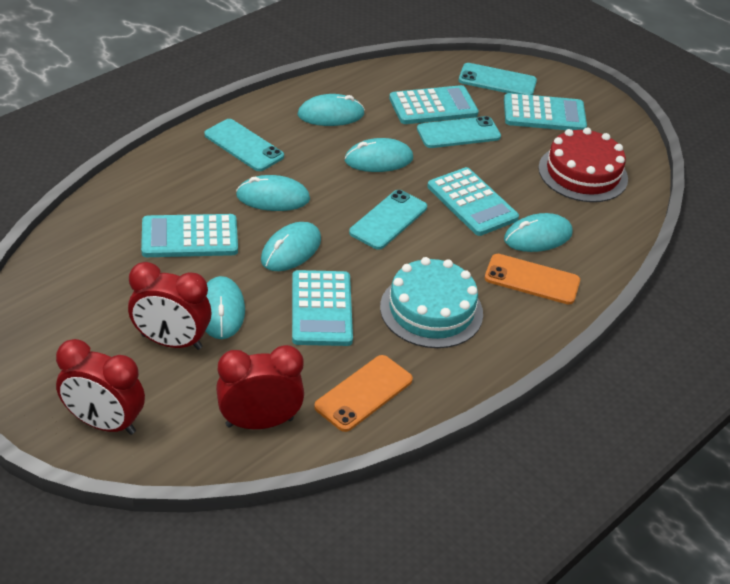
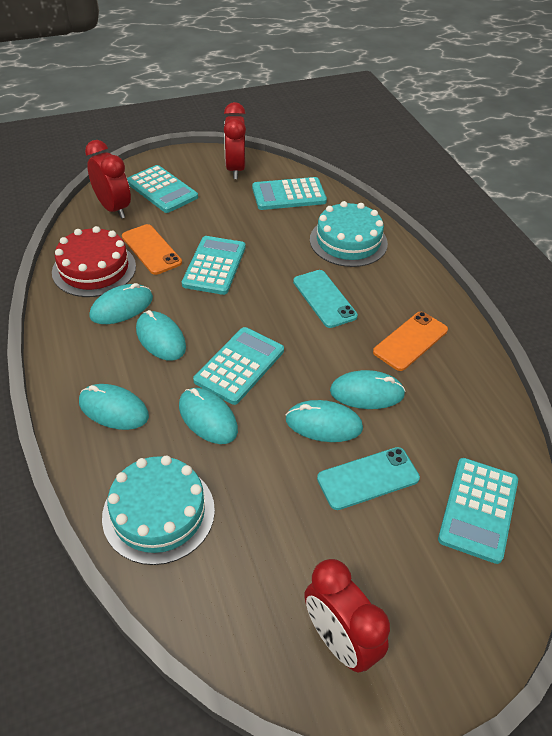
turquoise cake: 1 -> 2
turquoise phone: 4 -> 2

